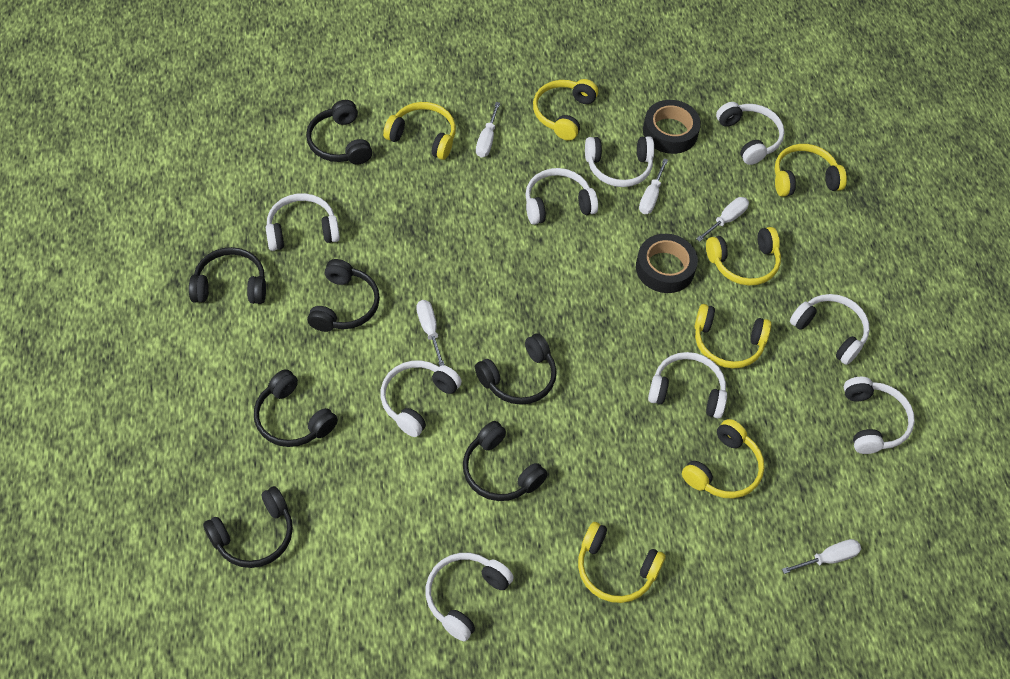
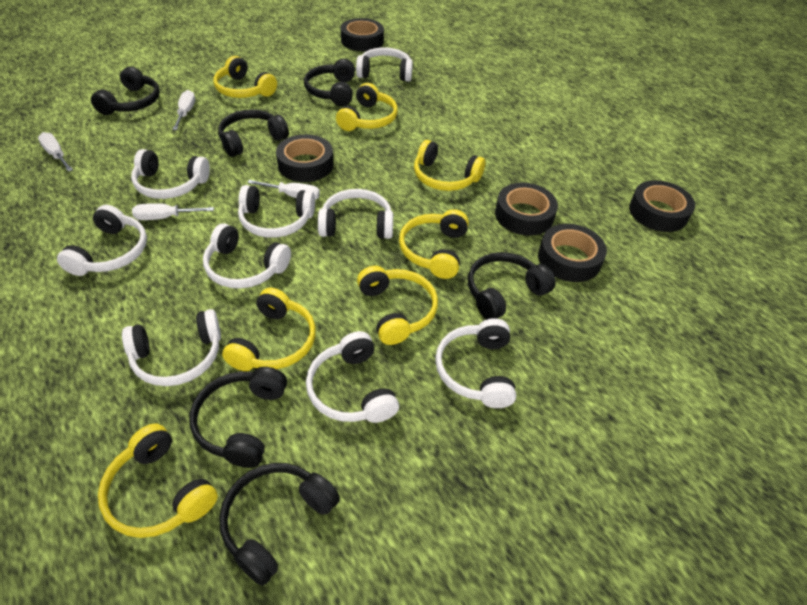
black headphones: 7 -> 6
black tape: 2 -> 5
white screwdriver: 5 -> 4

